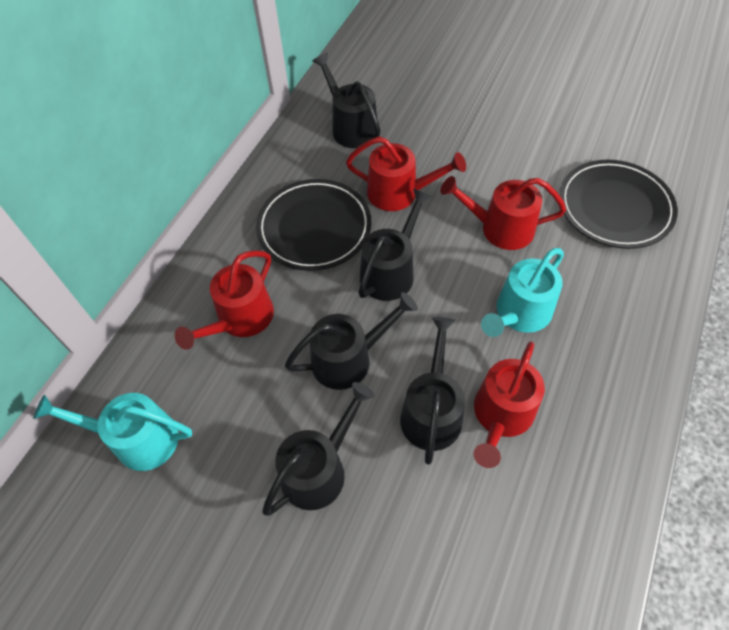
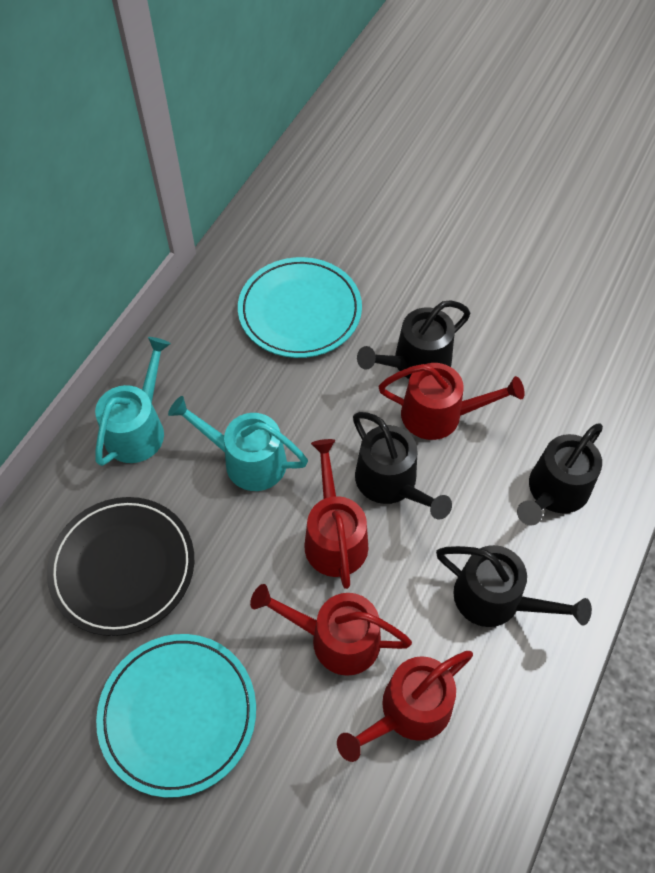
black plate: 2 -> 1
black watering can: 5 -> 4
turquoise plate: 0 -> 2

